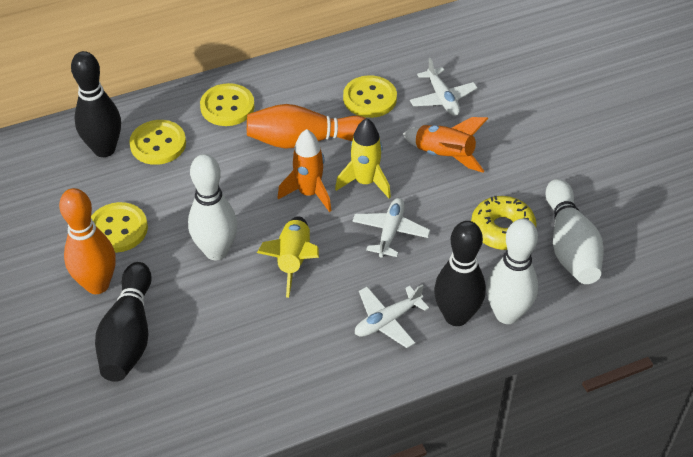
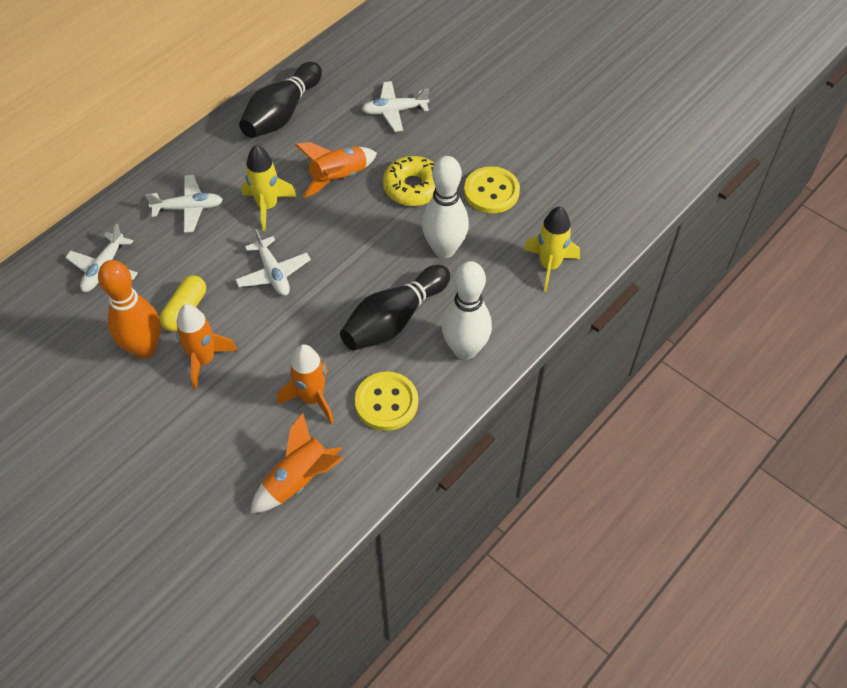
black bowling pin: 3 -> 2
orange bowling pin: 2 -> 1
orange rocket: 2 -> 4
white bowling pin: 3 -> 2
white plane: 3 -> 4
yellow button: 4 -> 2
yellow capsule: 0 -> 1

